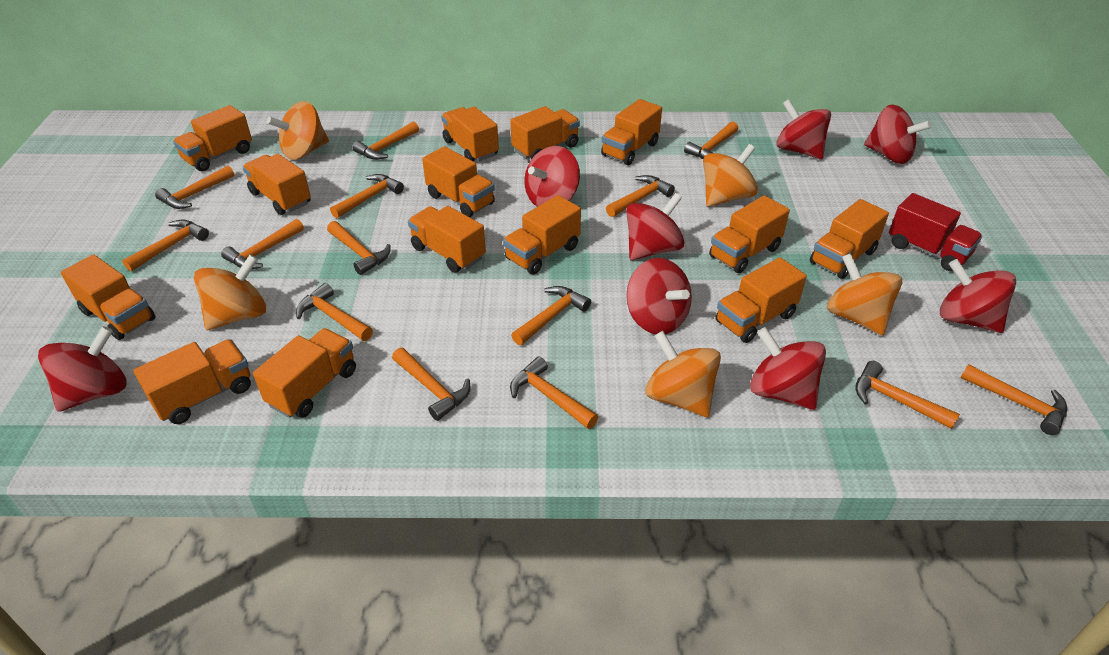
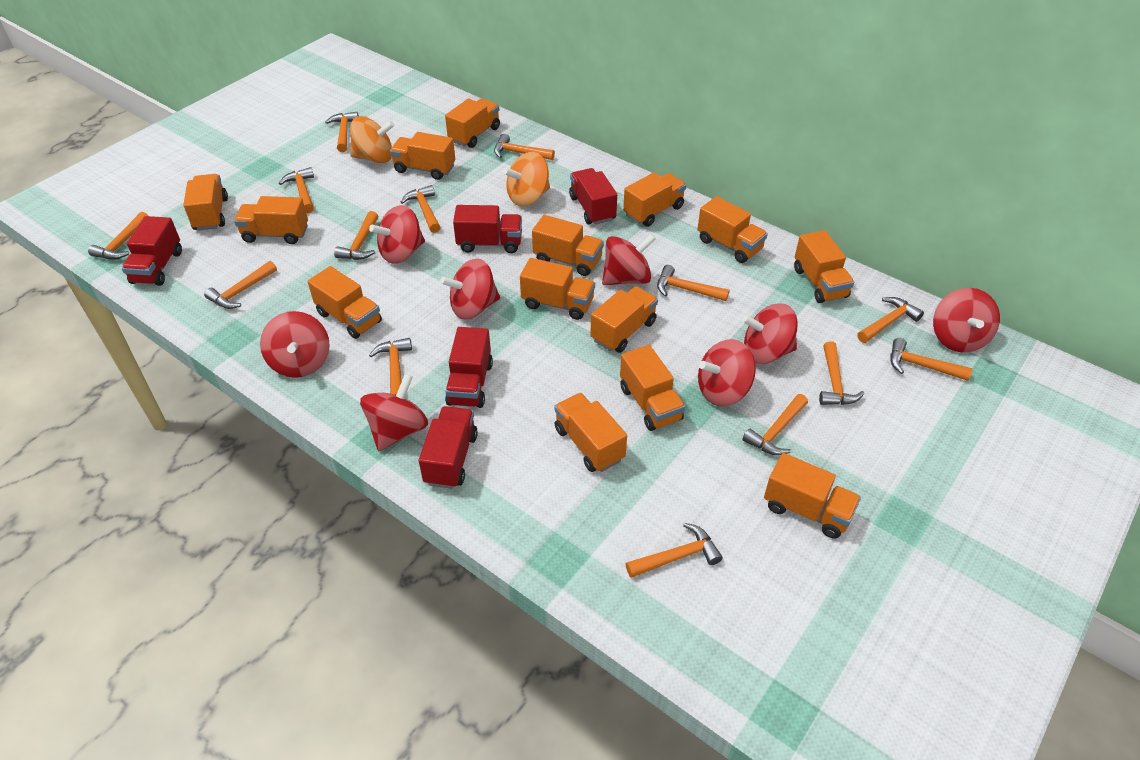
orange spinning top: 5 -> 2
red truck: 1 -> 5

